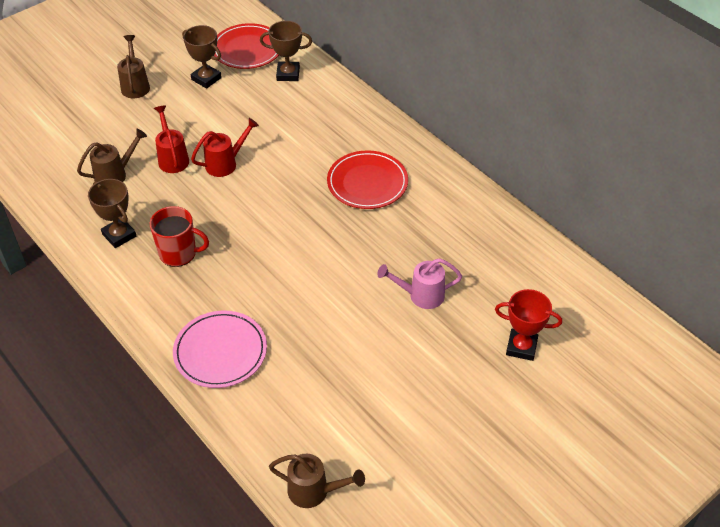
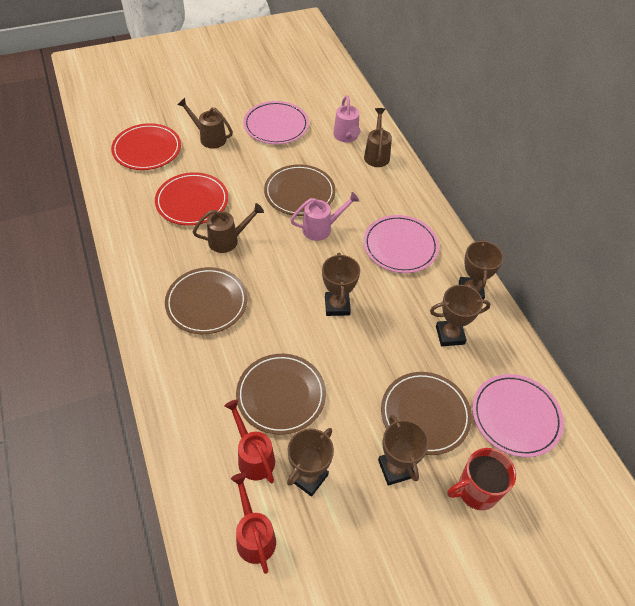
brown plate: 0 -> 4
brown trophy: 3 -> 5
pink plate: 1 -> 3
pink watering can: 1 -> 2
red trophy: 1 -> 0

